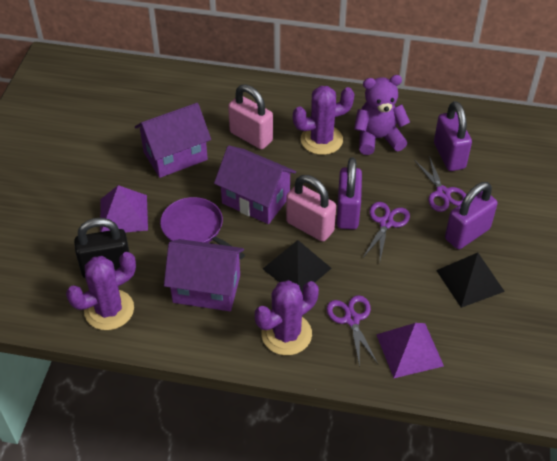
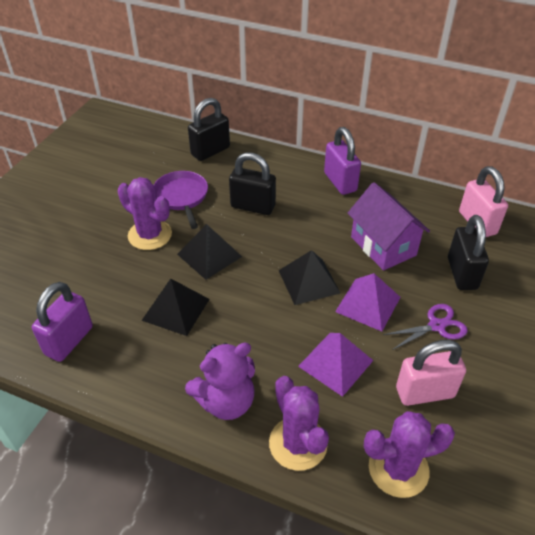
black padlock: 1 -> 3
black pyramid: 2 -> 3
purple house: 3 -> 1
purple padlock: 3 -> 2
purple scissors: 3 -> 1

